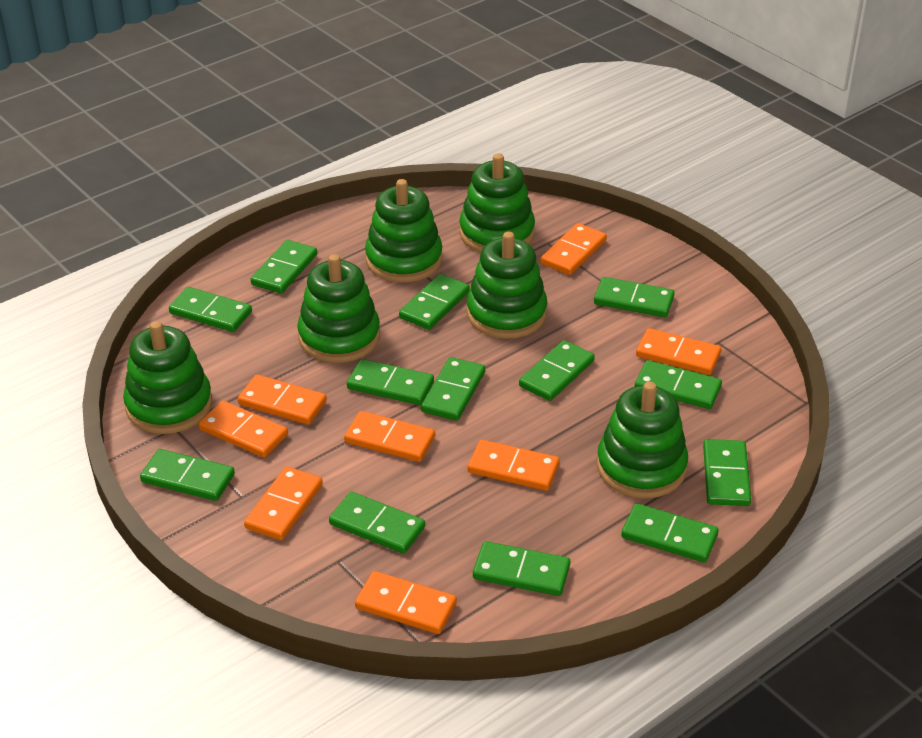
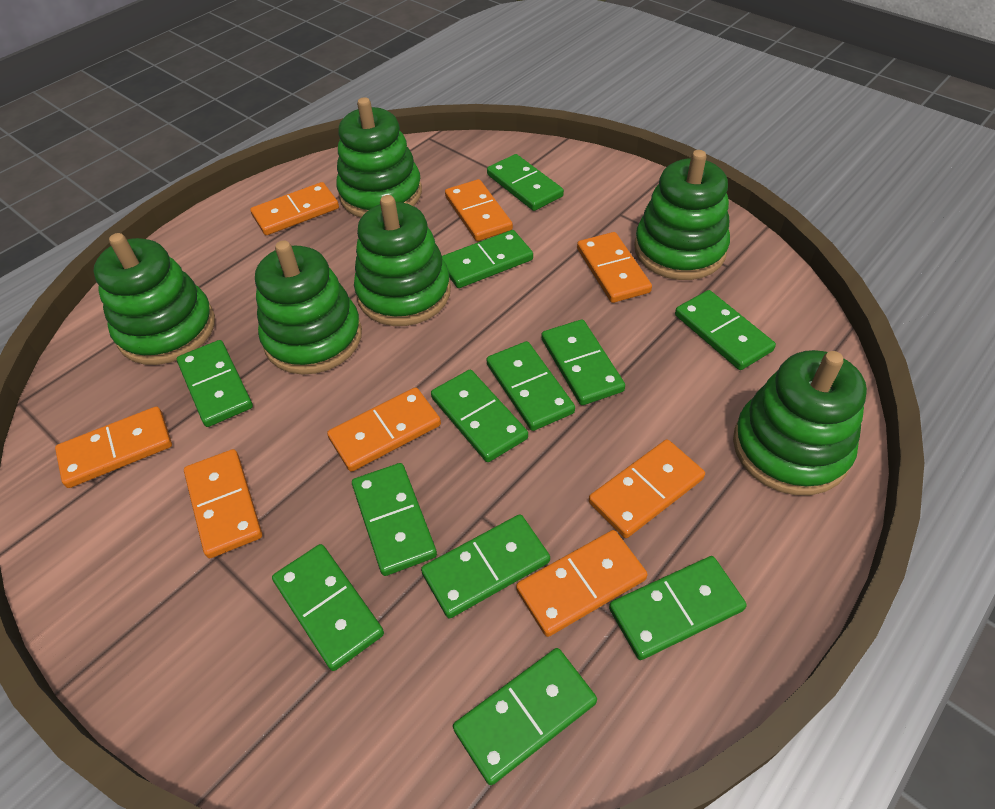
green domino: 13 -> 12

